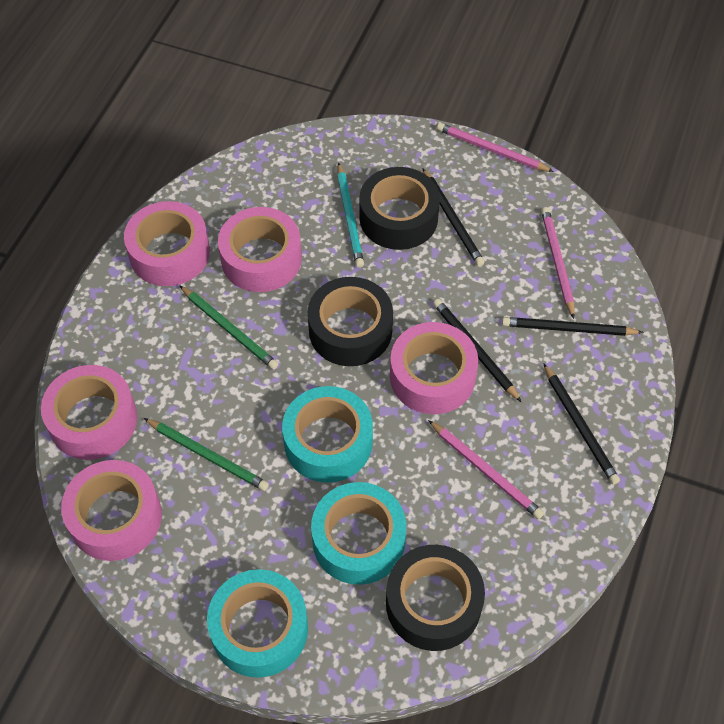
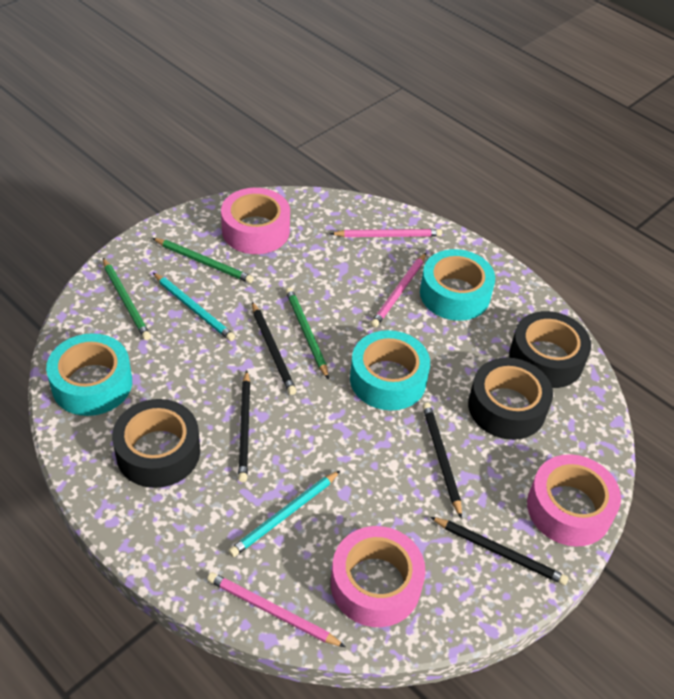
green pencil: 2 -> 3
pink tape: 5 -> 3
turquoise pencil: 1 -> 2

